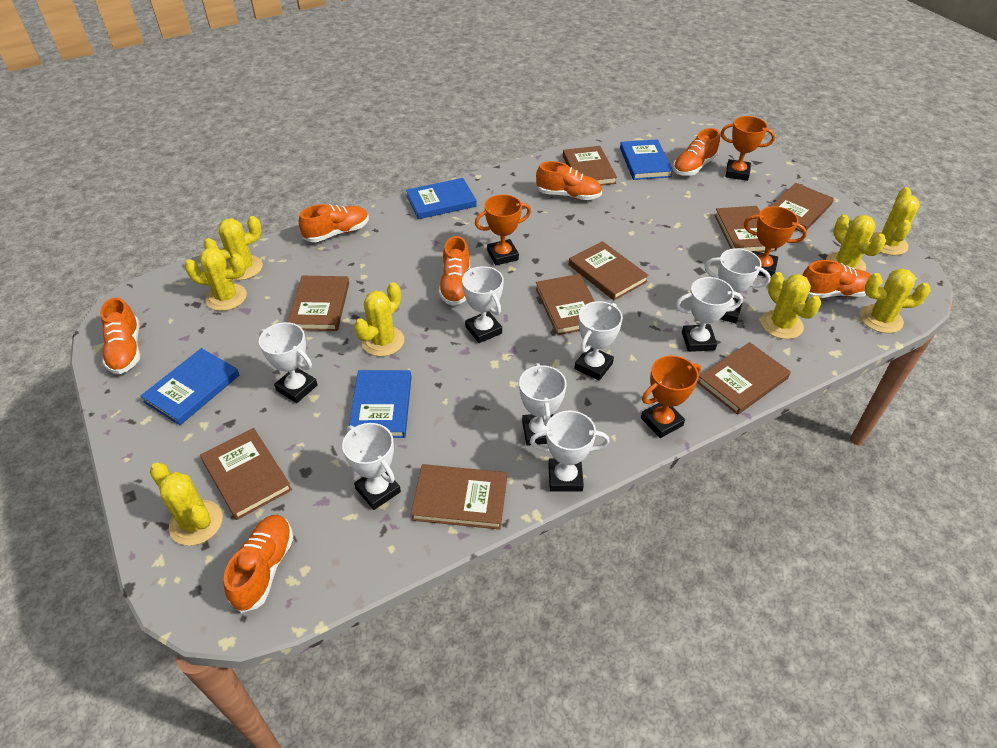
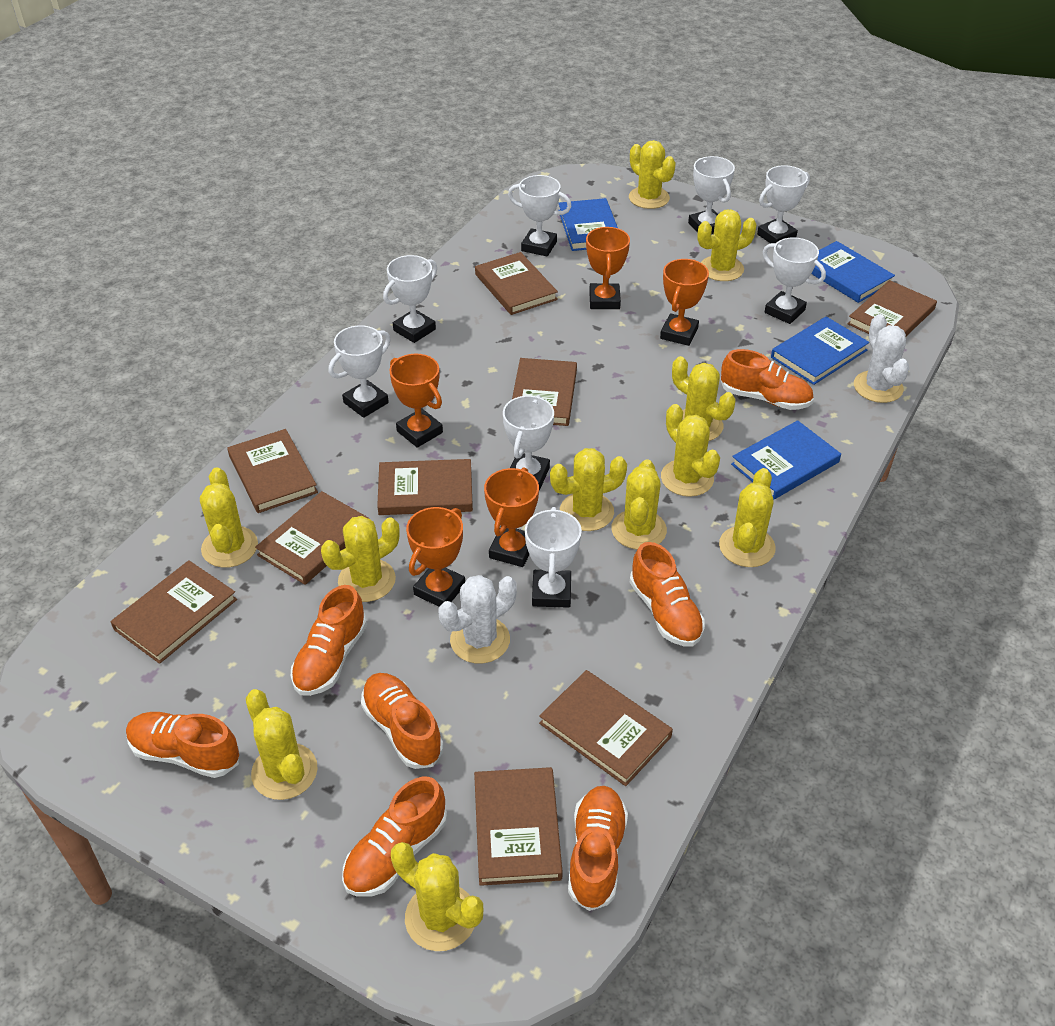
orange trophy: 4 -> 5
white cactus: 0 -> 2
yellow cactus: 8 -> 11

